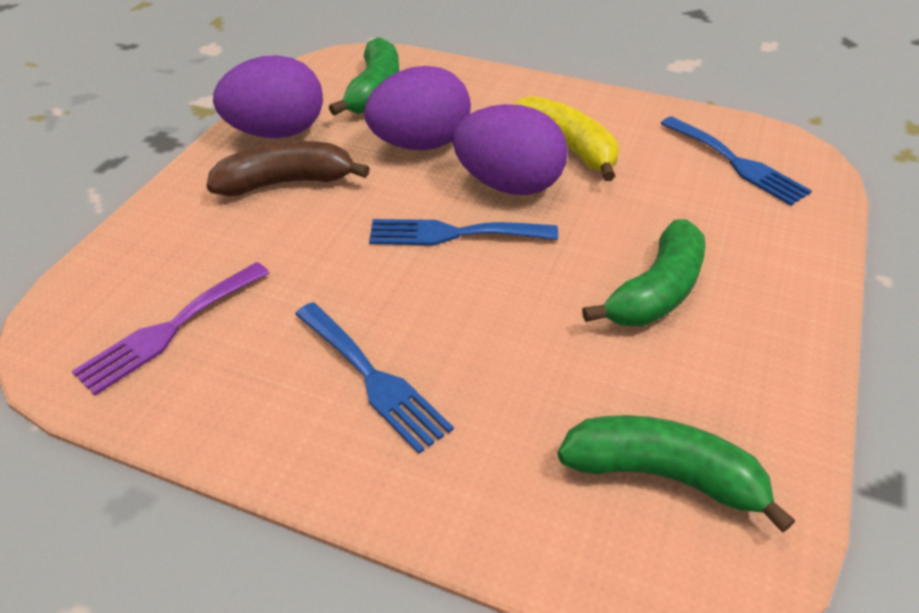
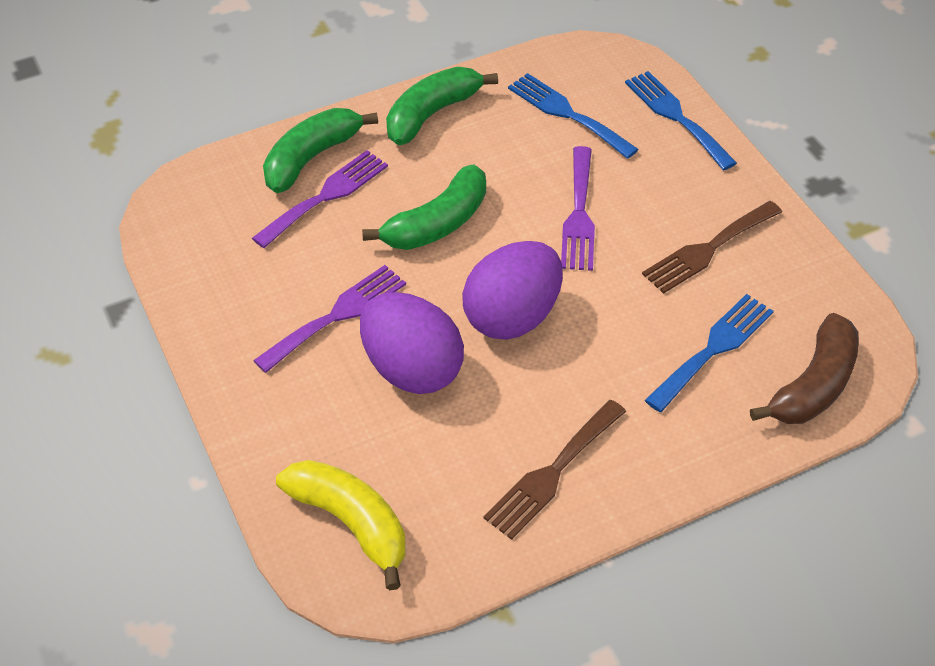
brown fork: 0 -> 2
purple egg: 3 -> 2
purple fork: 1 -> 3

